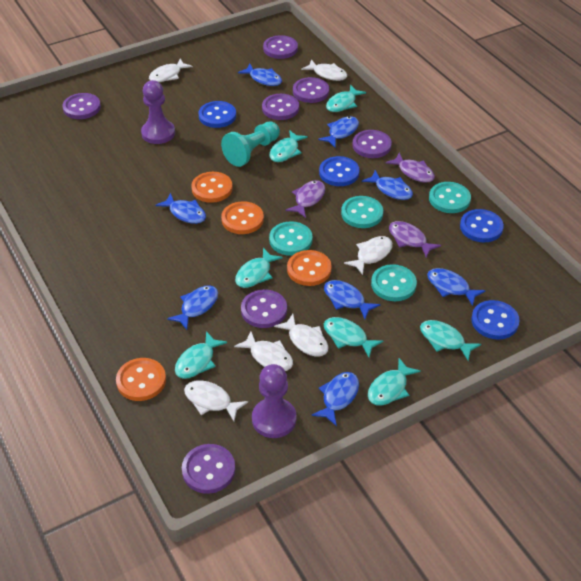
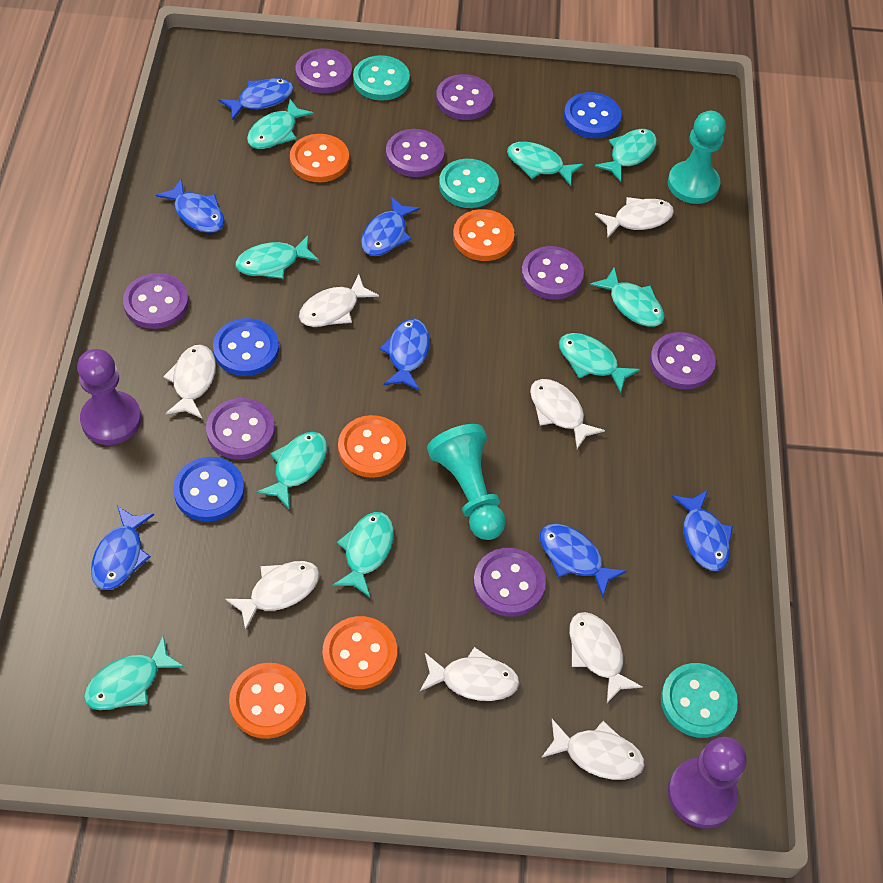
blue button: 4 -> 3
blue fish: 8 -> 7
orange button: 4 -> 5
purple button: 7 -> 8
purple fish: 3 -> 0
turquoise button: 4 -> 3
turquoise fish: 7 -> 9
turquoise pawn: 1 -> 2
white fish: 6 -> 8

